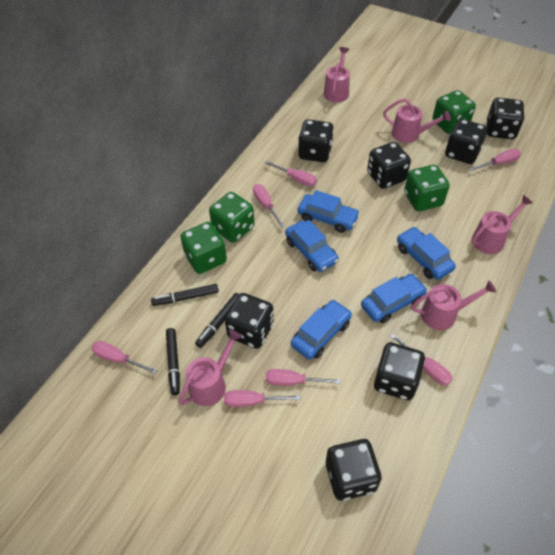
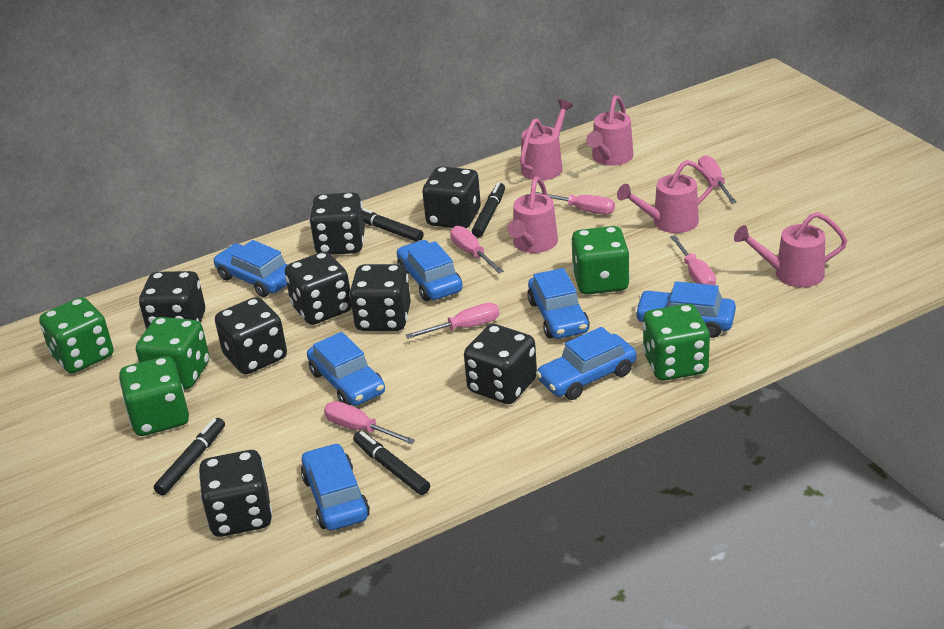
black dice: 7 -> 8
black marker: 3 -> 4
blue car: 5 -> 7
green dice: 4 -> 5
pink screwdriver: 7 -> 6

